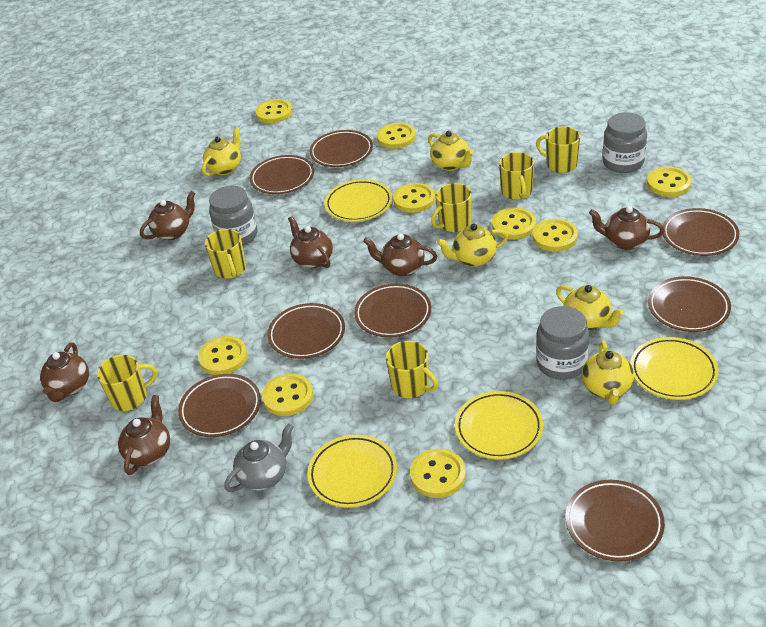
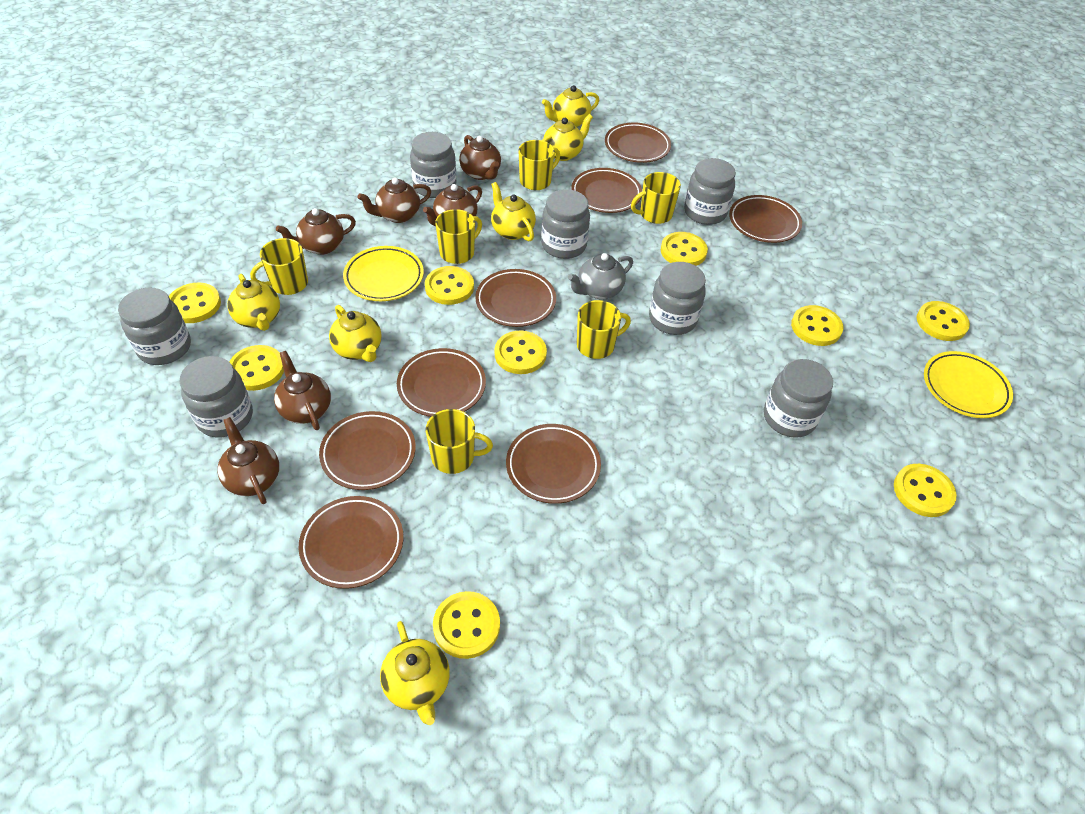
grey jar: 3 -> 7
yellow plate: 4 -> 2
yellow teapot: 5 -> 6

